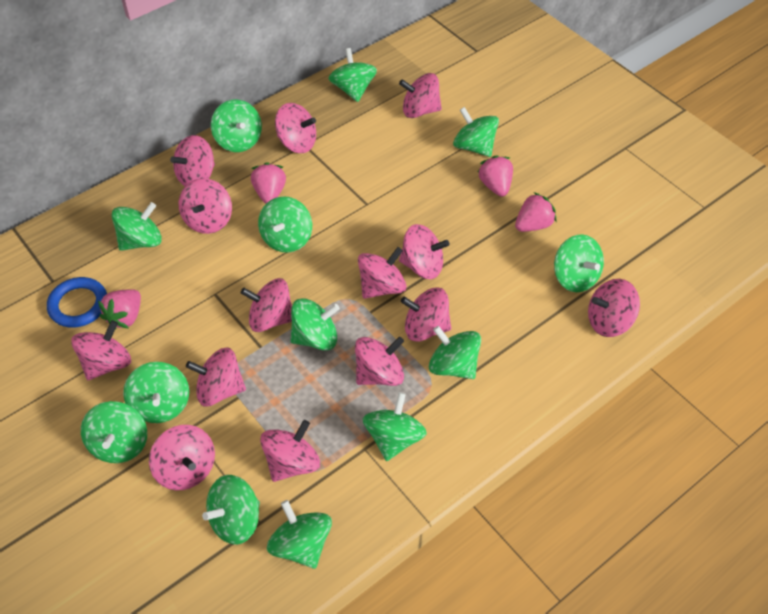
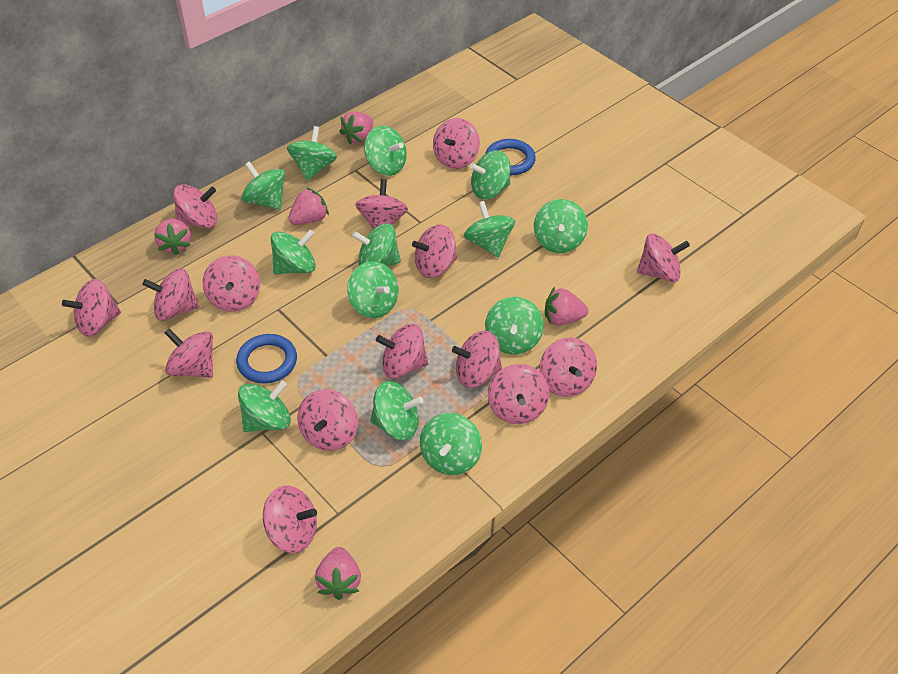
blue ring: 1 -> 2
pink spinning top: 14 -> 15
pink strawberry: 4 -> 5

